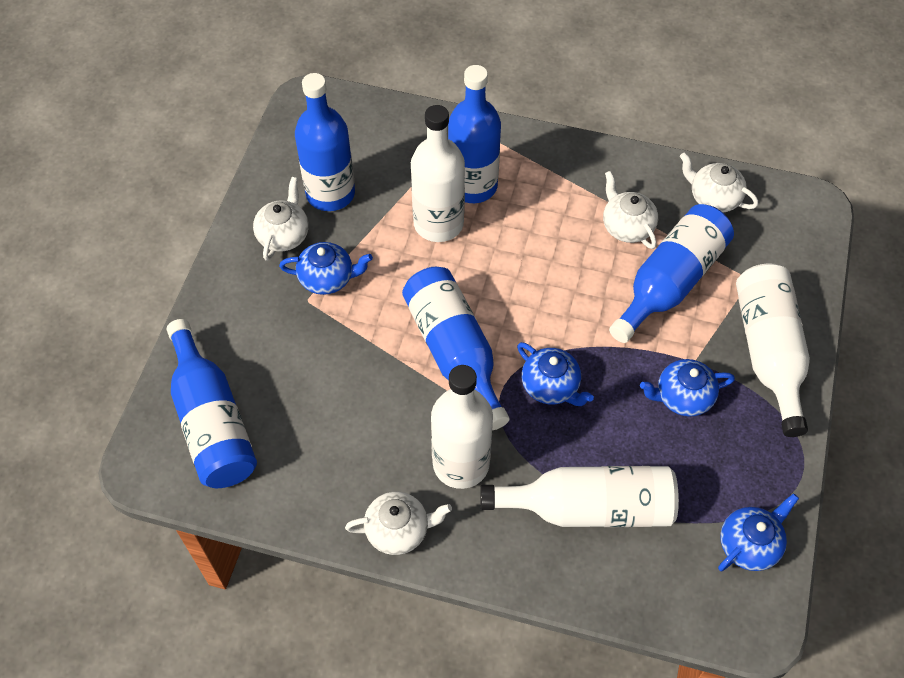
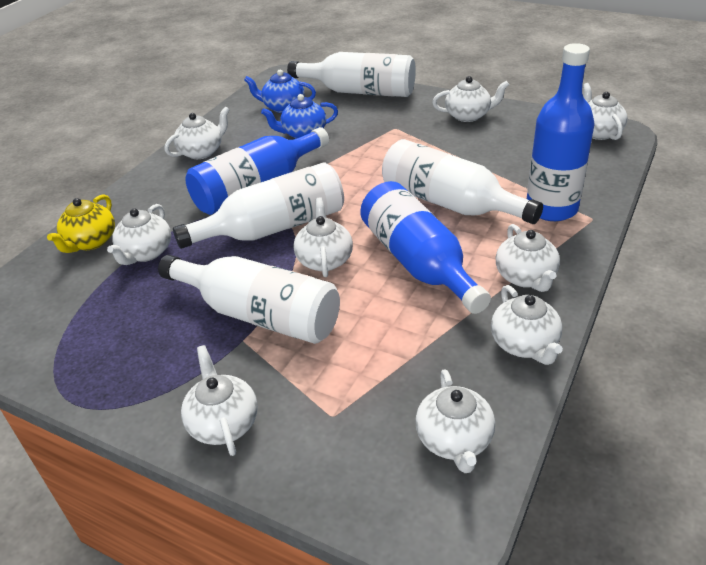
blue bottle: 5 -> 3
blue teapot: 4 -> 2
white teapot: 4 -> 9
yellow teapot: 0 -> 1

